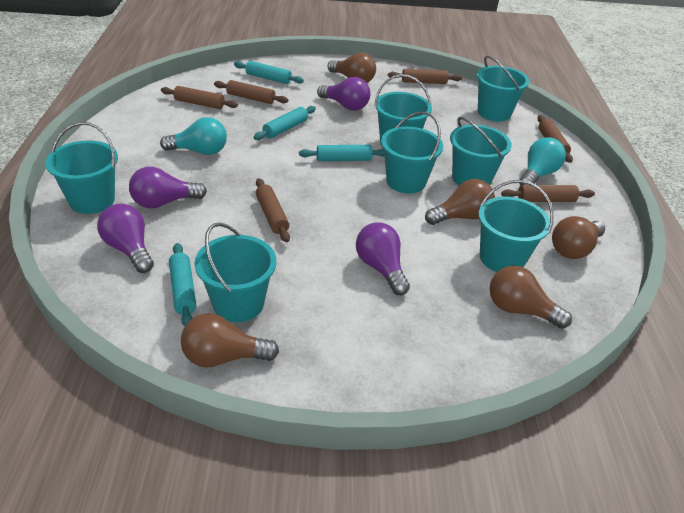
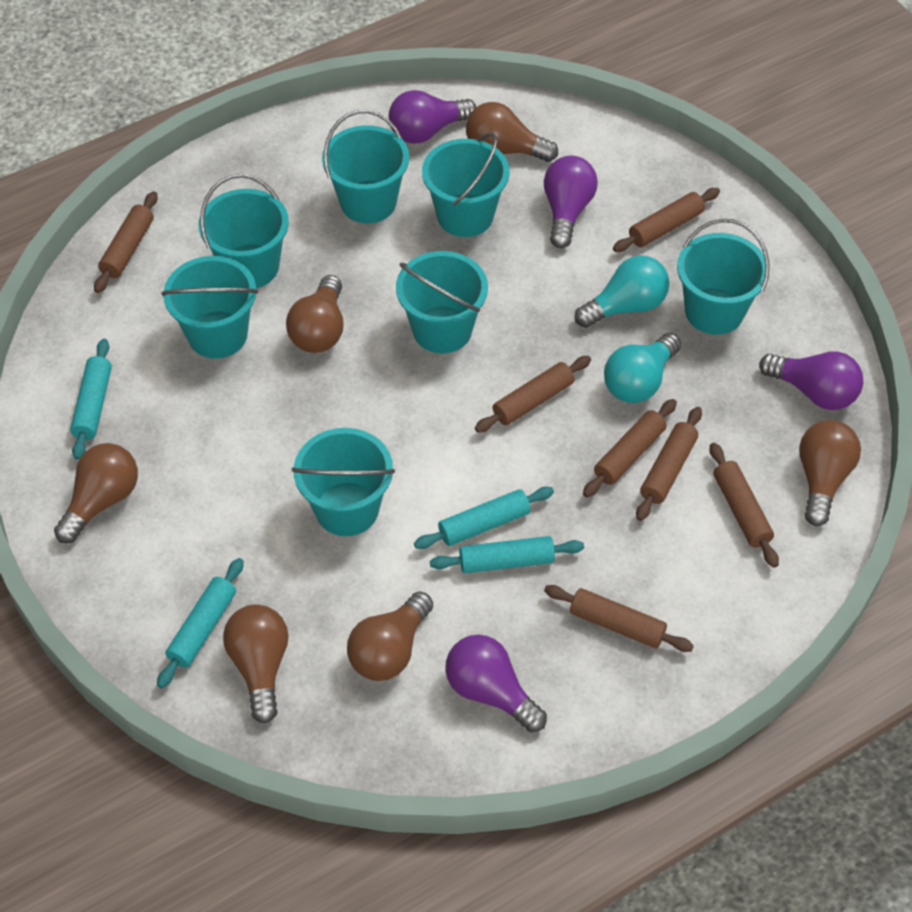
brown light bulb: 5 -> 6
brown rolling pin: 6 -> 7

